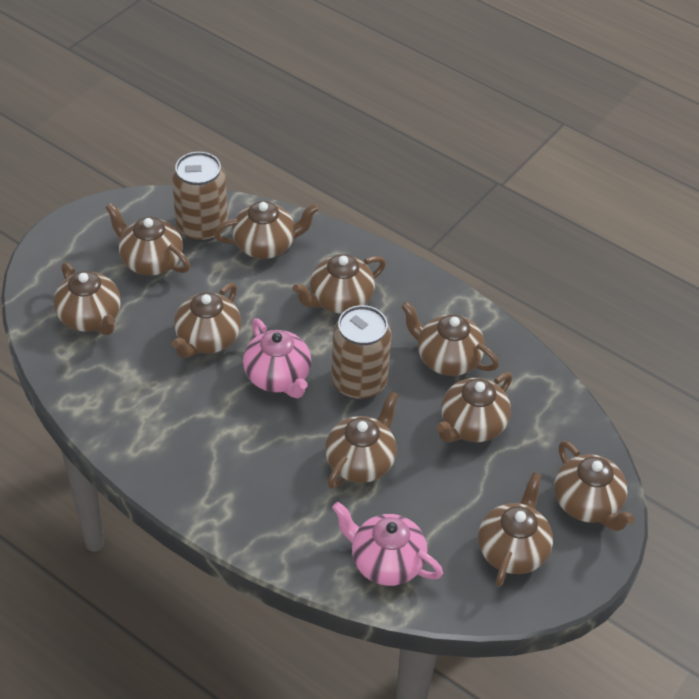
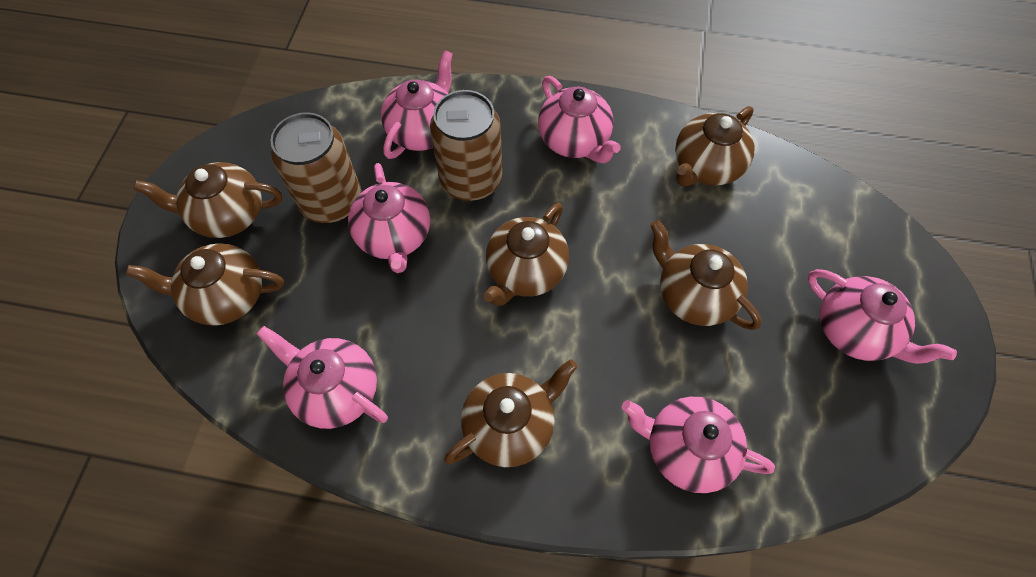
brown teapot: 10 -> 6
pink teapot: 2 -> 6

